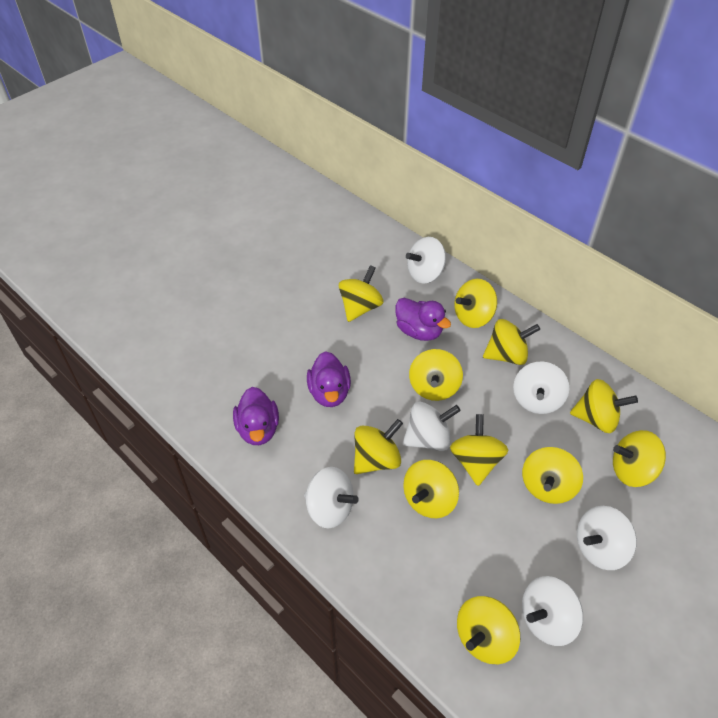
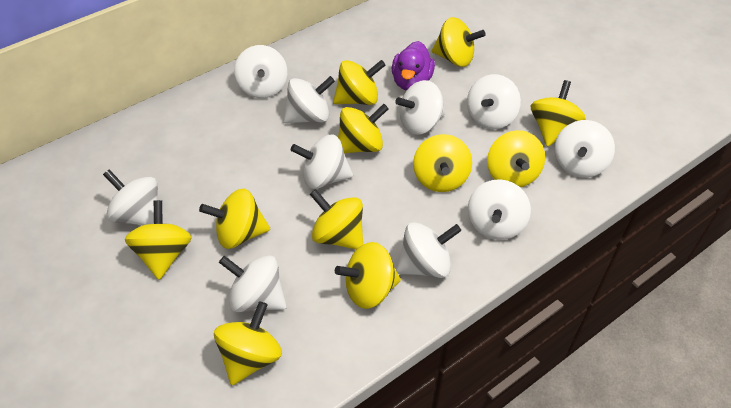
purple duck: 3 -> 1
white spinning top: 6 -> 10

